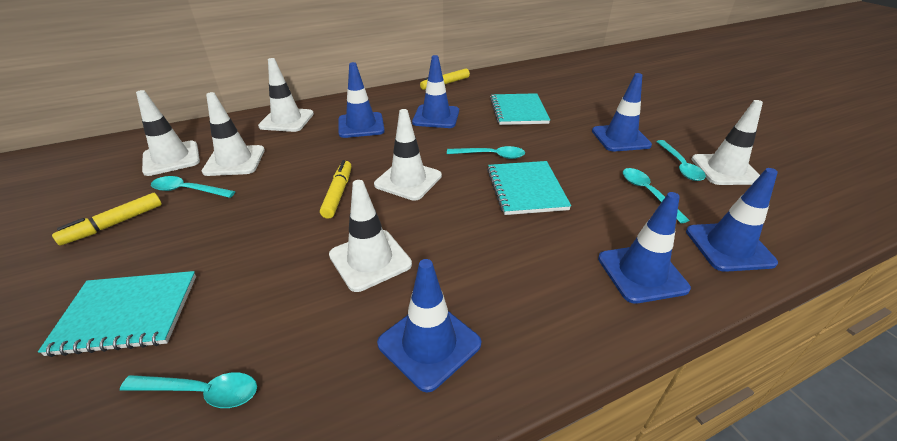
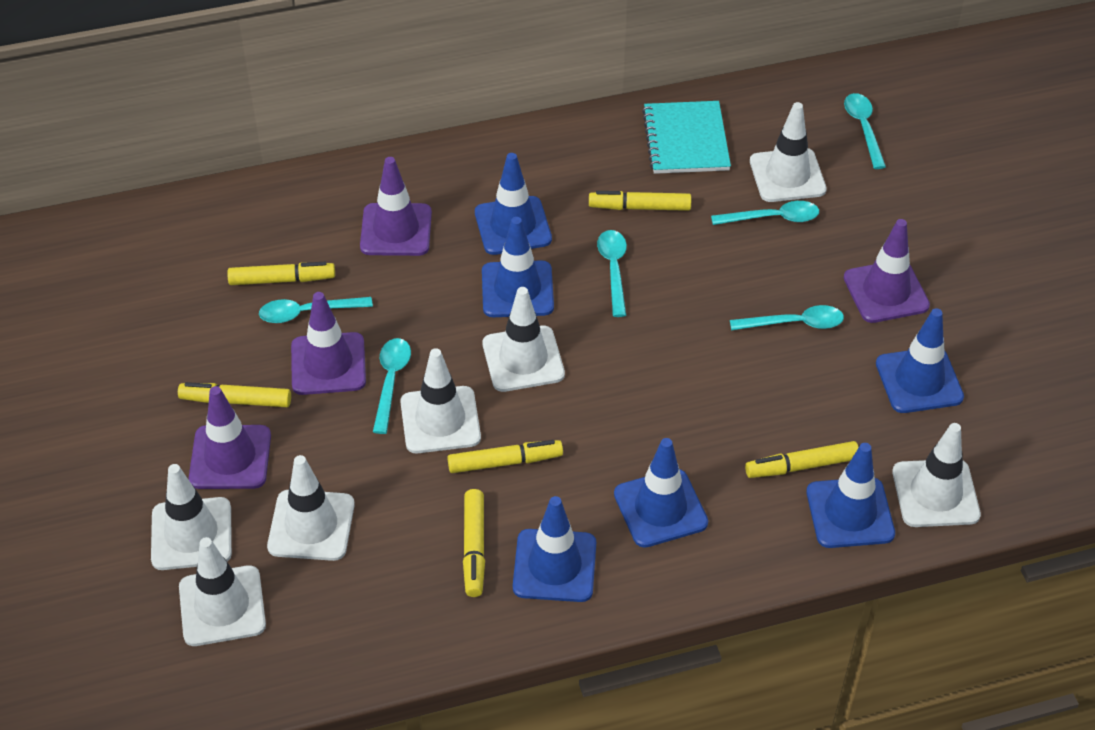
purple traffic cone: 0 -> 4
turquoise notebook: 3 -> 1
turquoise spoon: 5 -> 6
white traffic cone: 6 -> 7
yellow marker: 3 -> 6

